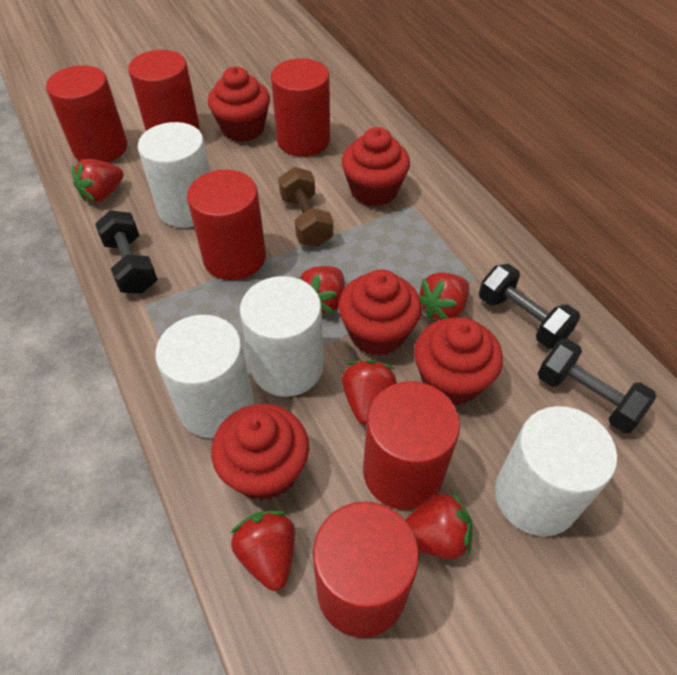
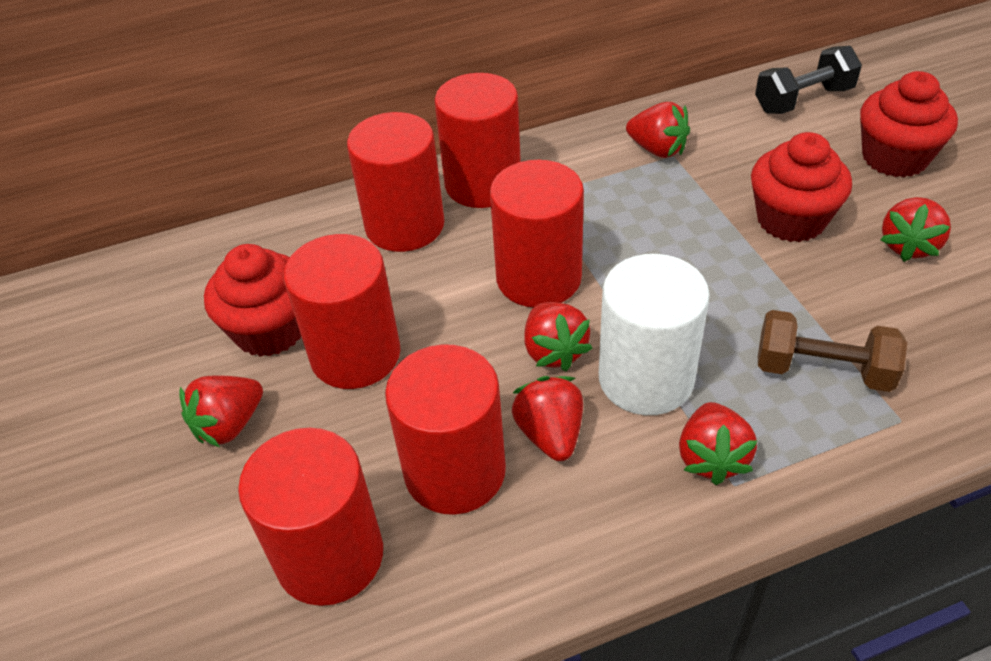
black dumbbell: 3 -> 1
red cupcake: 5 -> 3
white cylinder: 4 -> 1

